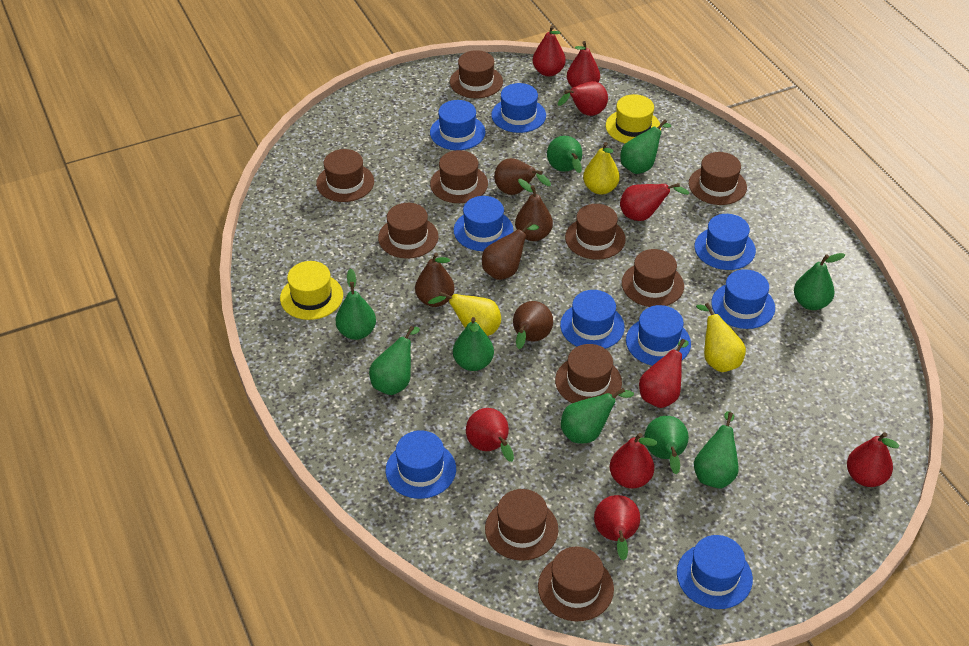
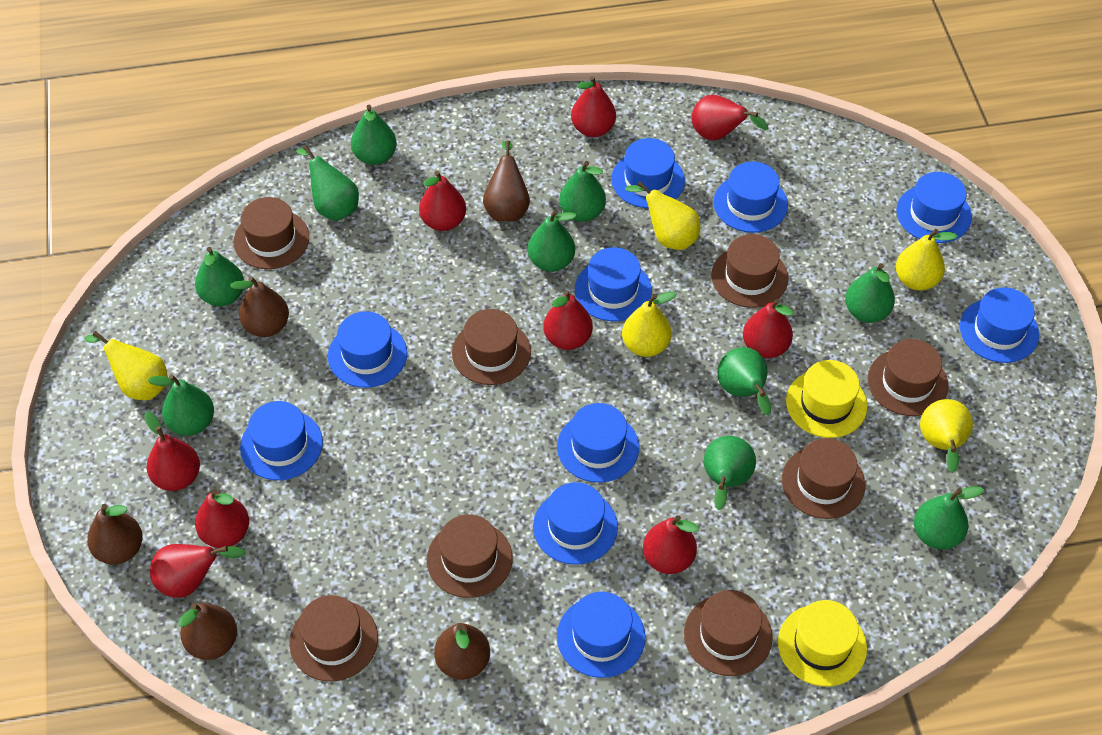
blue hat: 9 -> 10
brown hat: 10 -> 8
green pear: 9 -> 10
yellow pear: 3 -> 5

